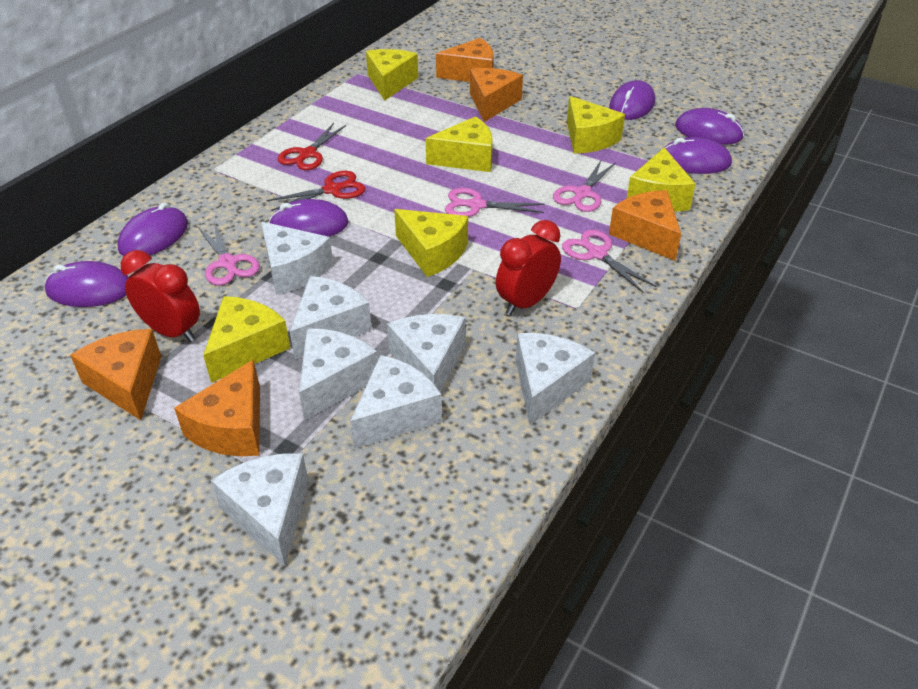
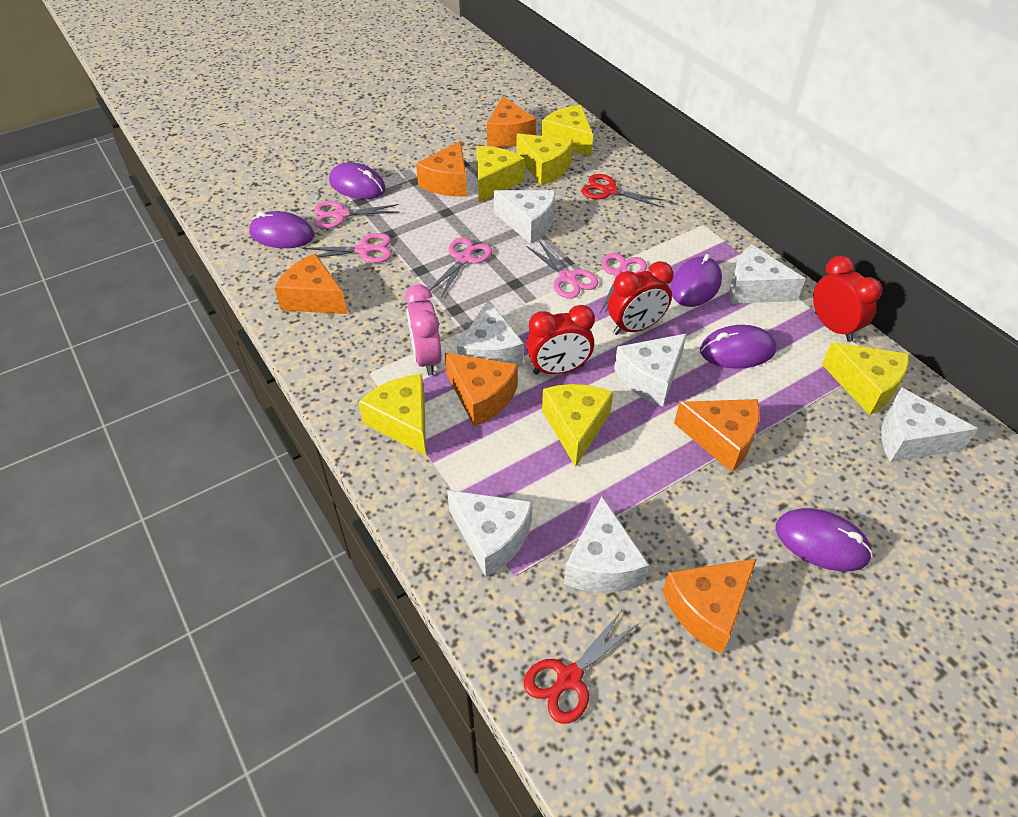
orange cheese: 5 -> 6
pink clock: 0 -> 1
pink scissors: 4 -> 5
purple mouse: 6 -> 5
red clock: 2 -> 3

